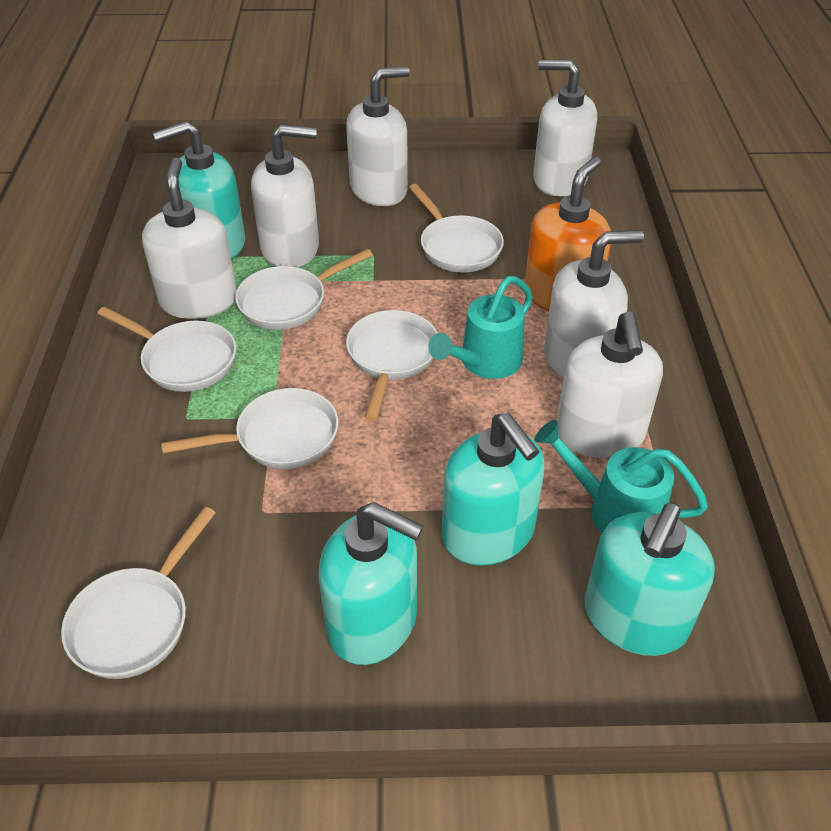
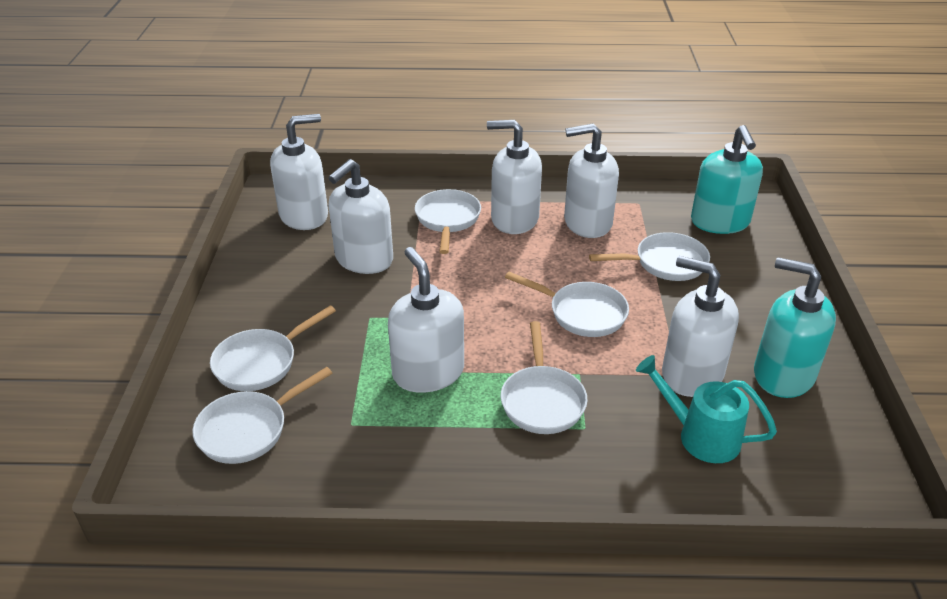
orange soap dispenser: 1 -> 0
turquoise soap dispenser: 4 -> 2
turquoise watering can: 2 -> 1

